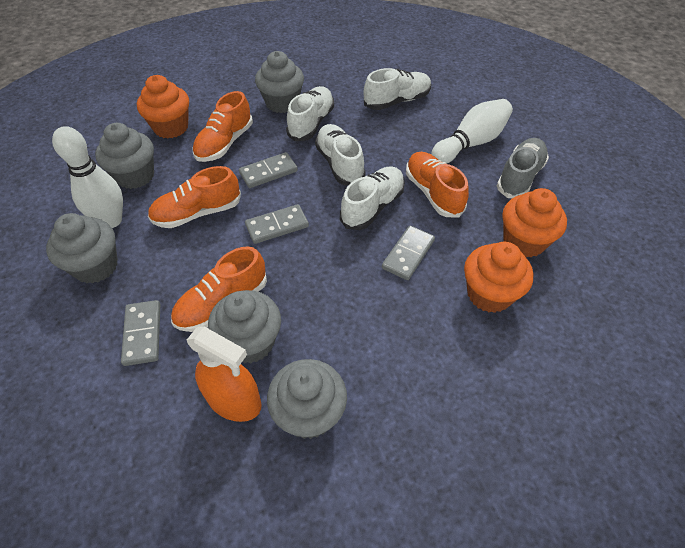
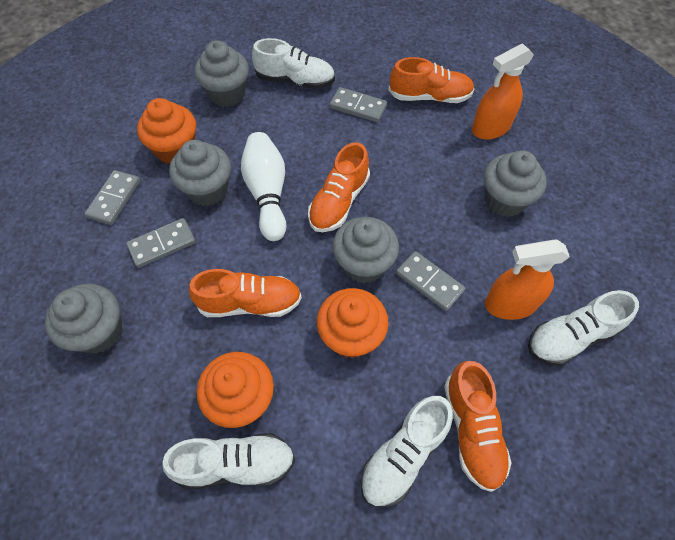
grey shoe: 1 -> 0
orange spray bottle: 1 -> 2
white bowling pin: 2 -> 1

